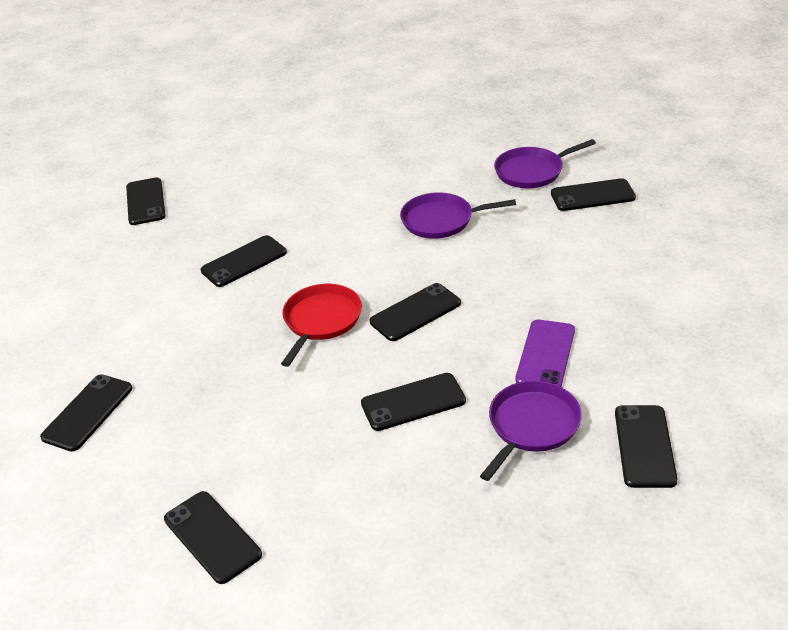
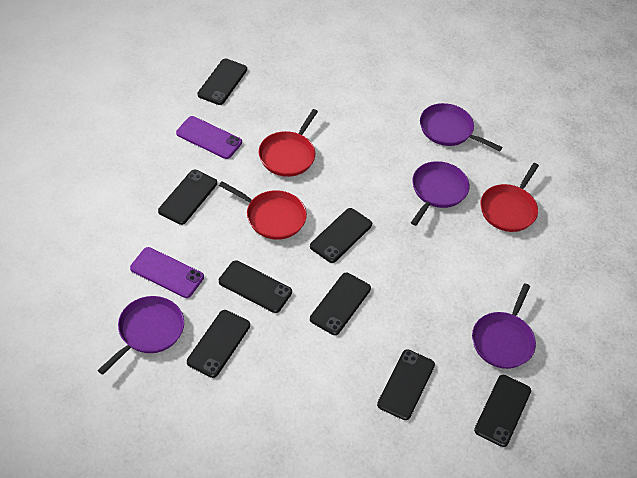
purple pan: 3 -> 4
purple phone: 1 -> 2
red pan: 1 -> 3

